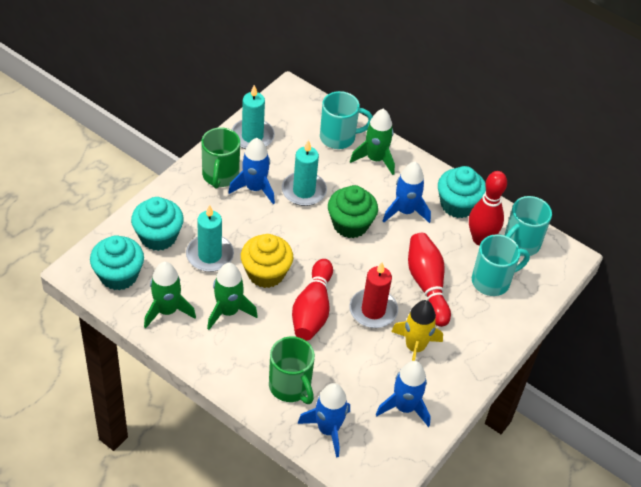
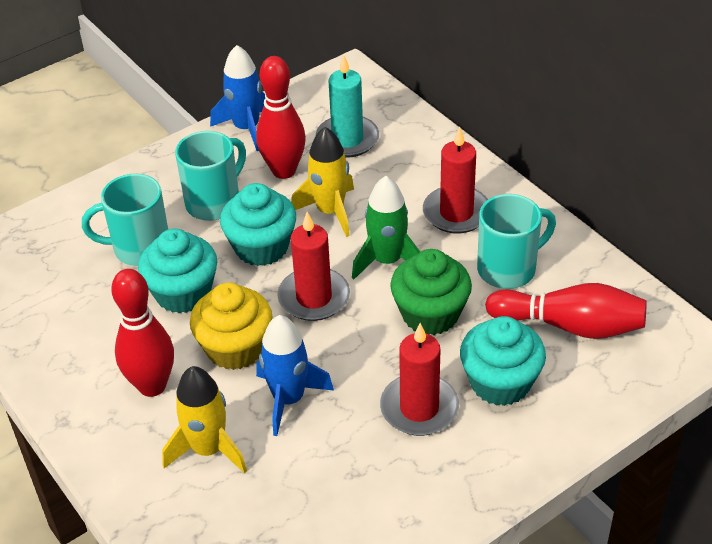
blue rocket: 4 -> 2
green mug: 2 -> 0
green rocket: 3 -> 1
red candle: 1 -> 3
turquoise candle: 3 -> 1
yellow rocket: 1 -> 2

